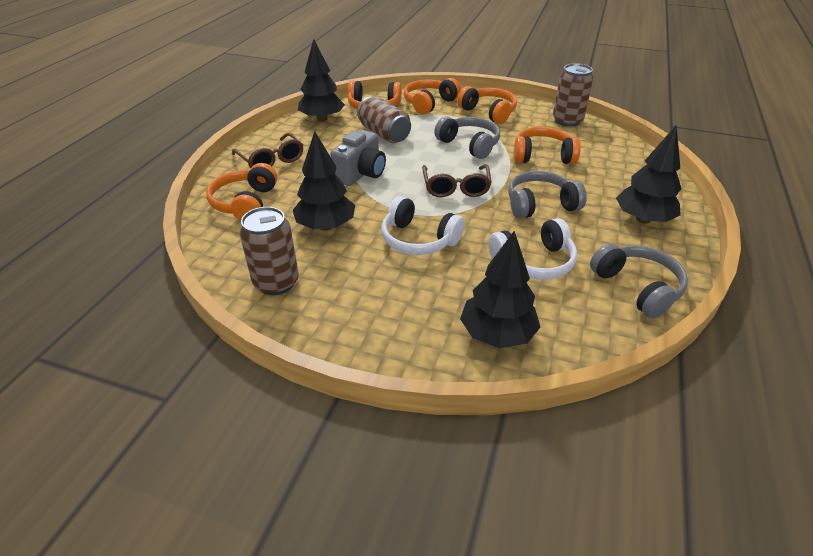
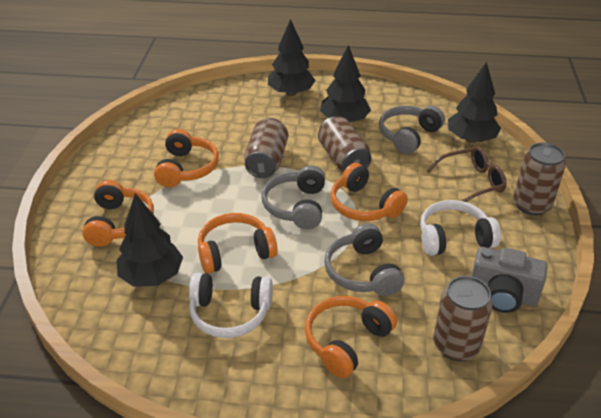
brown can: 3 -> 4
brown glasses: 2 -> 1

